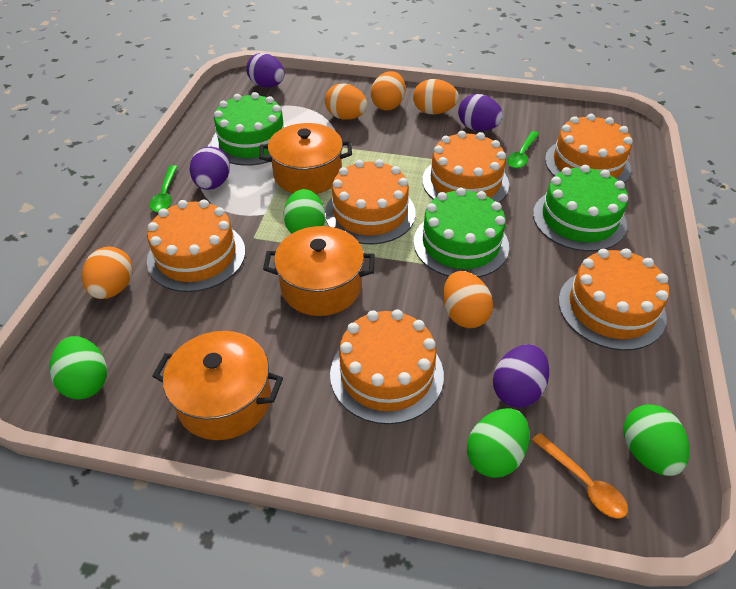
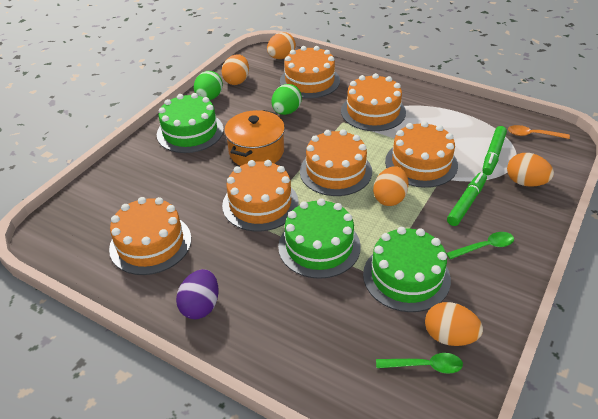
green egg: 4 -> 2
green marker: 0 -> 2
orange pot: 3 -> 1
purple egg: 4 -> 1

